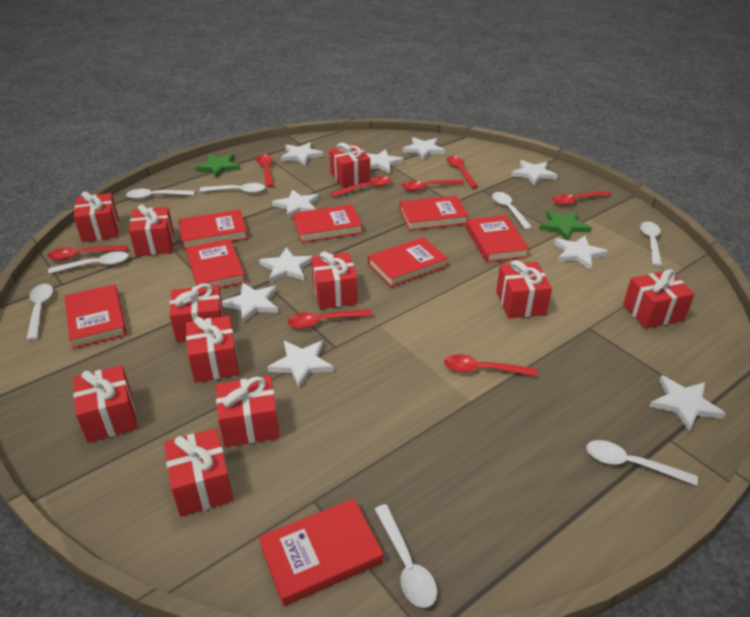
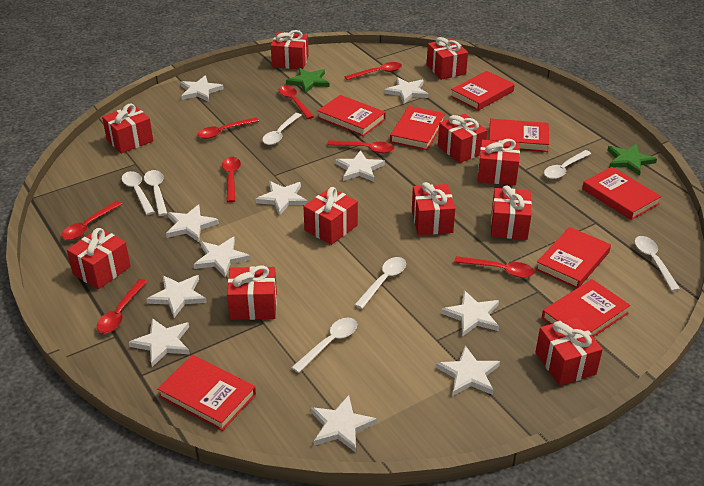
white spoon: 8 -> 7
white star: 10 -> 11

